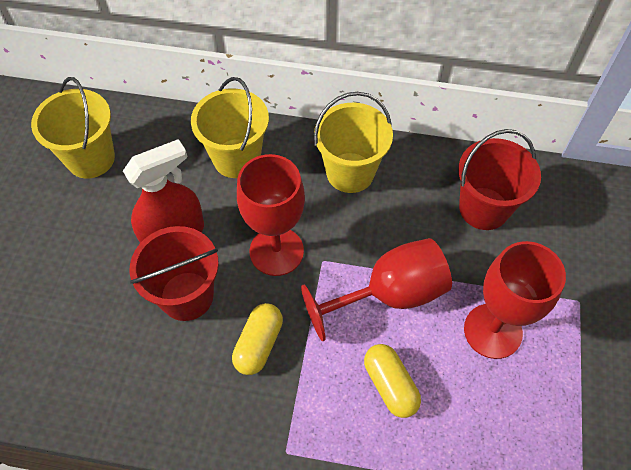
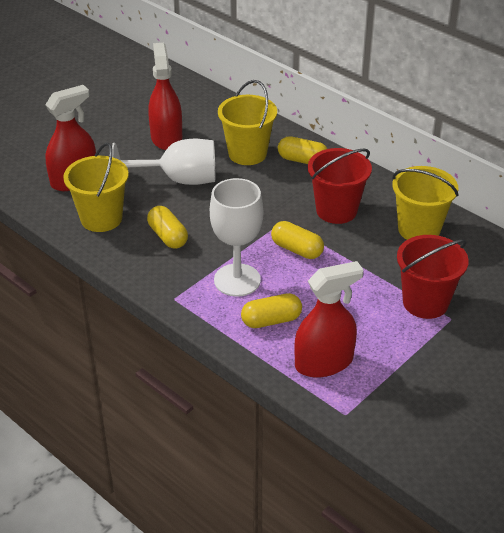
red goblet: 3 -> 0
red spray bottle: 1 -> 3
white goblet: 0 -> 2
yellow capsule: 2 -> 4

